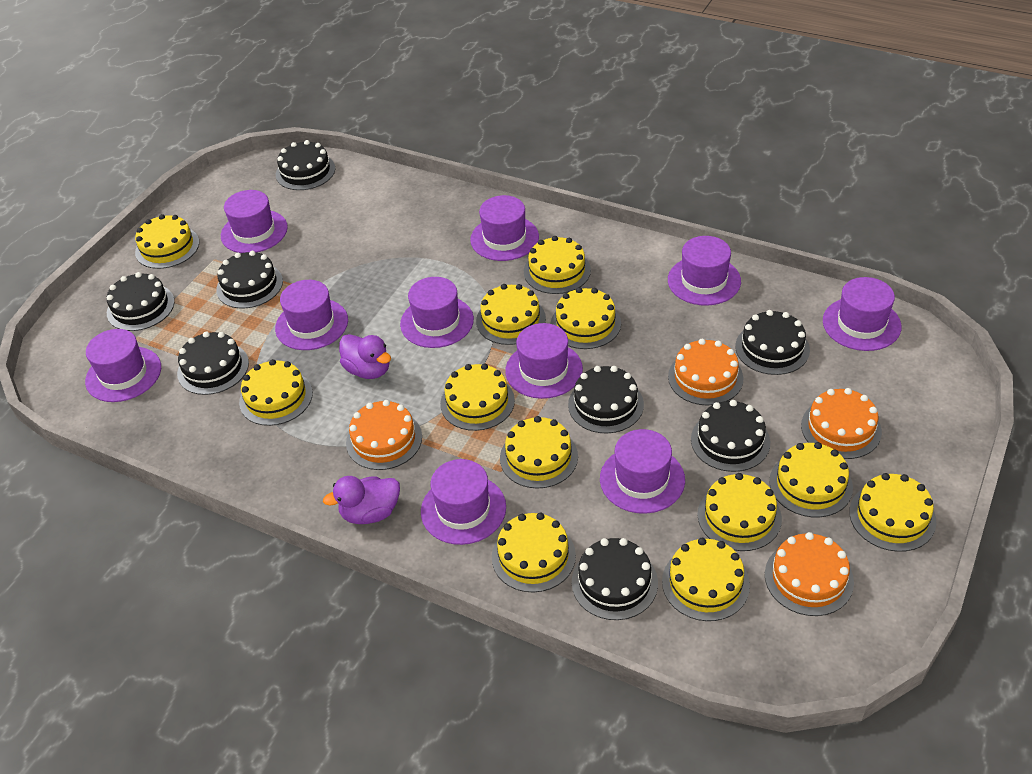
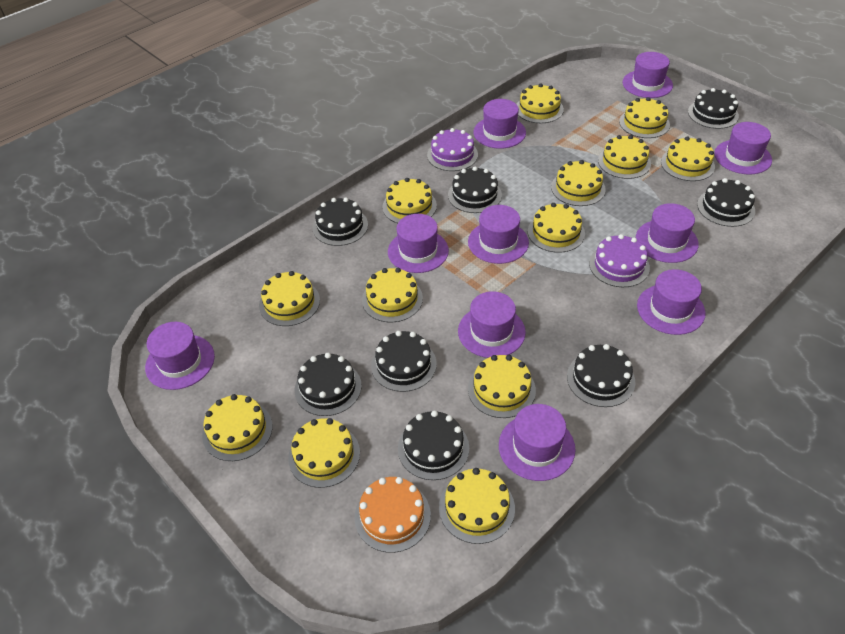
orange cake: 4 -> 1
purple cake: 0 -> 2
purple duck: 2 -> 0
yellow cake: 12 -> 13

